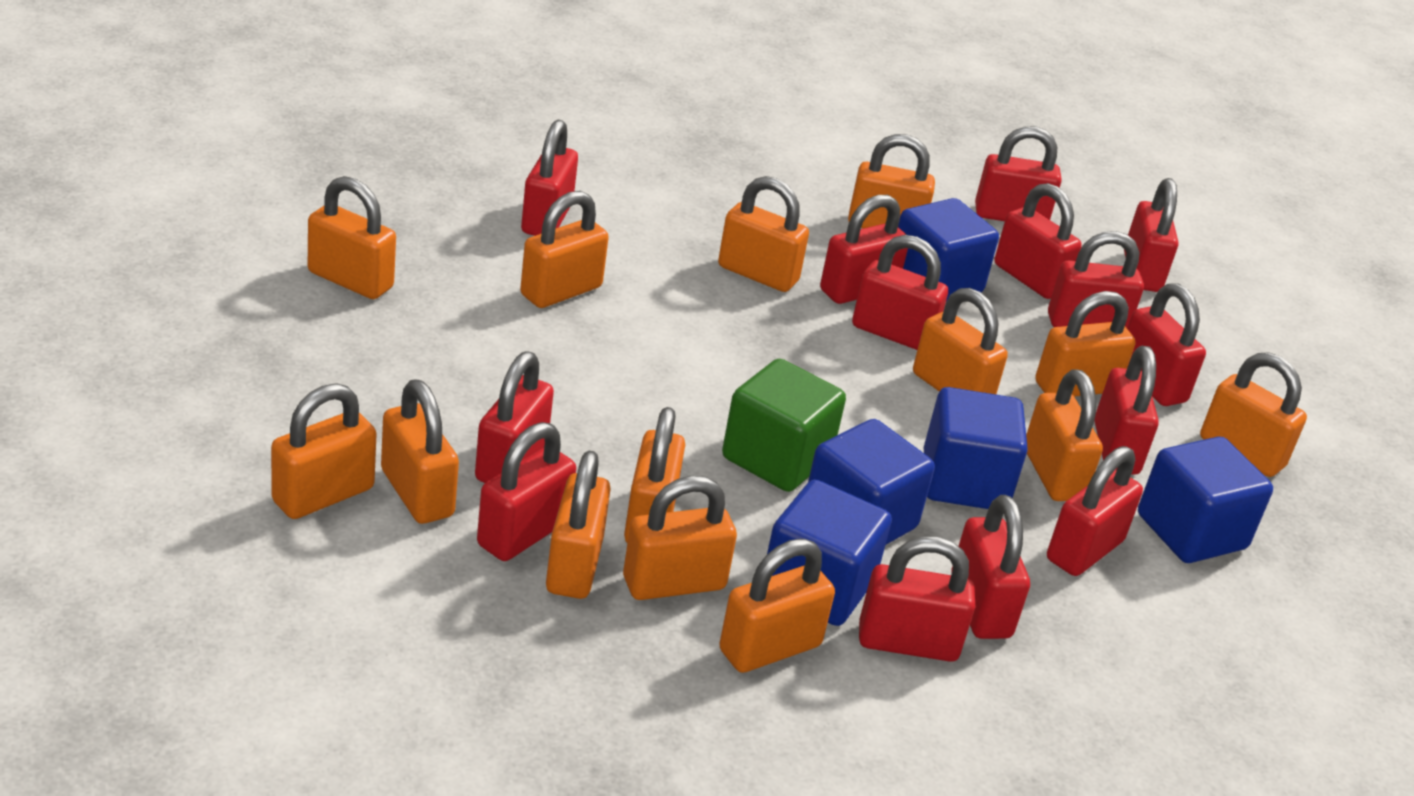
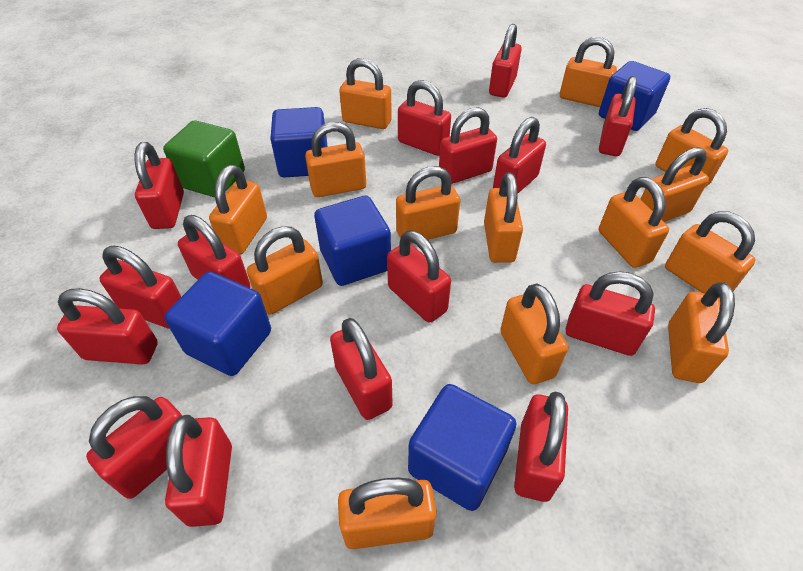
red padlock: 14 -> 15

